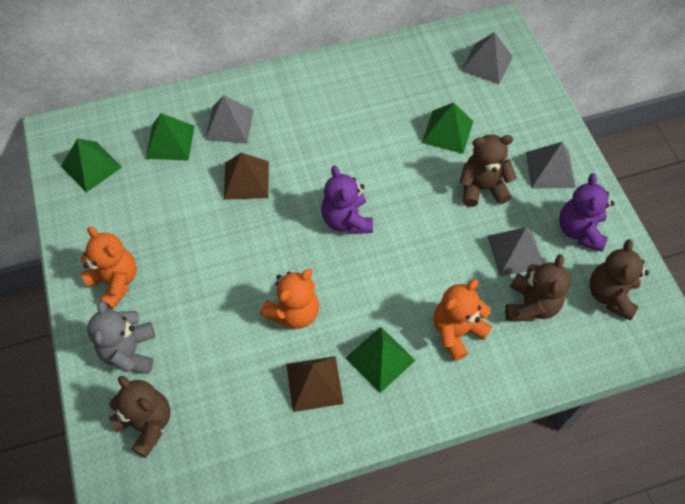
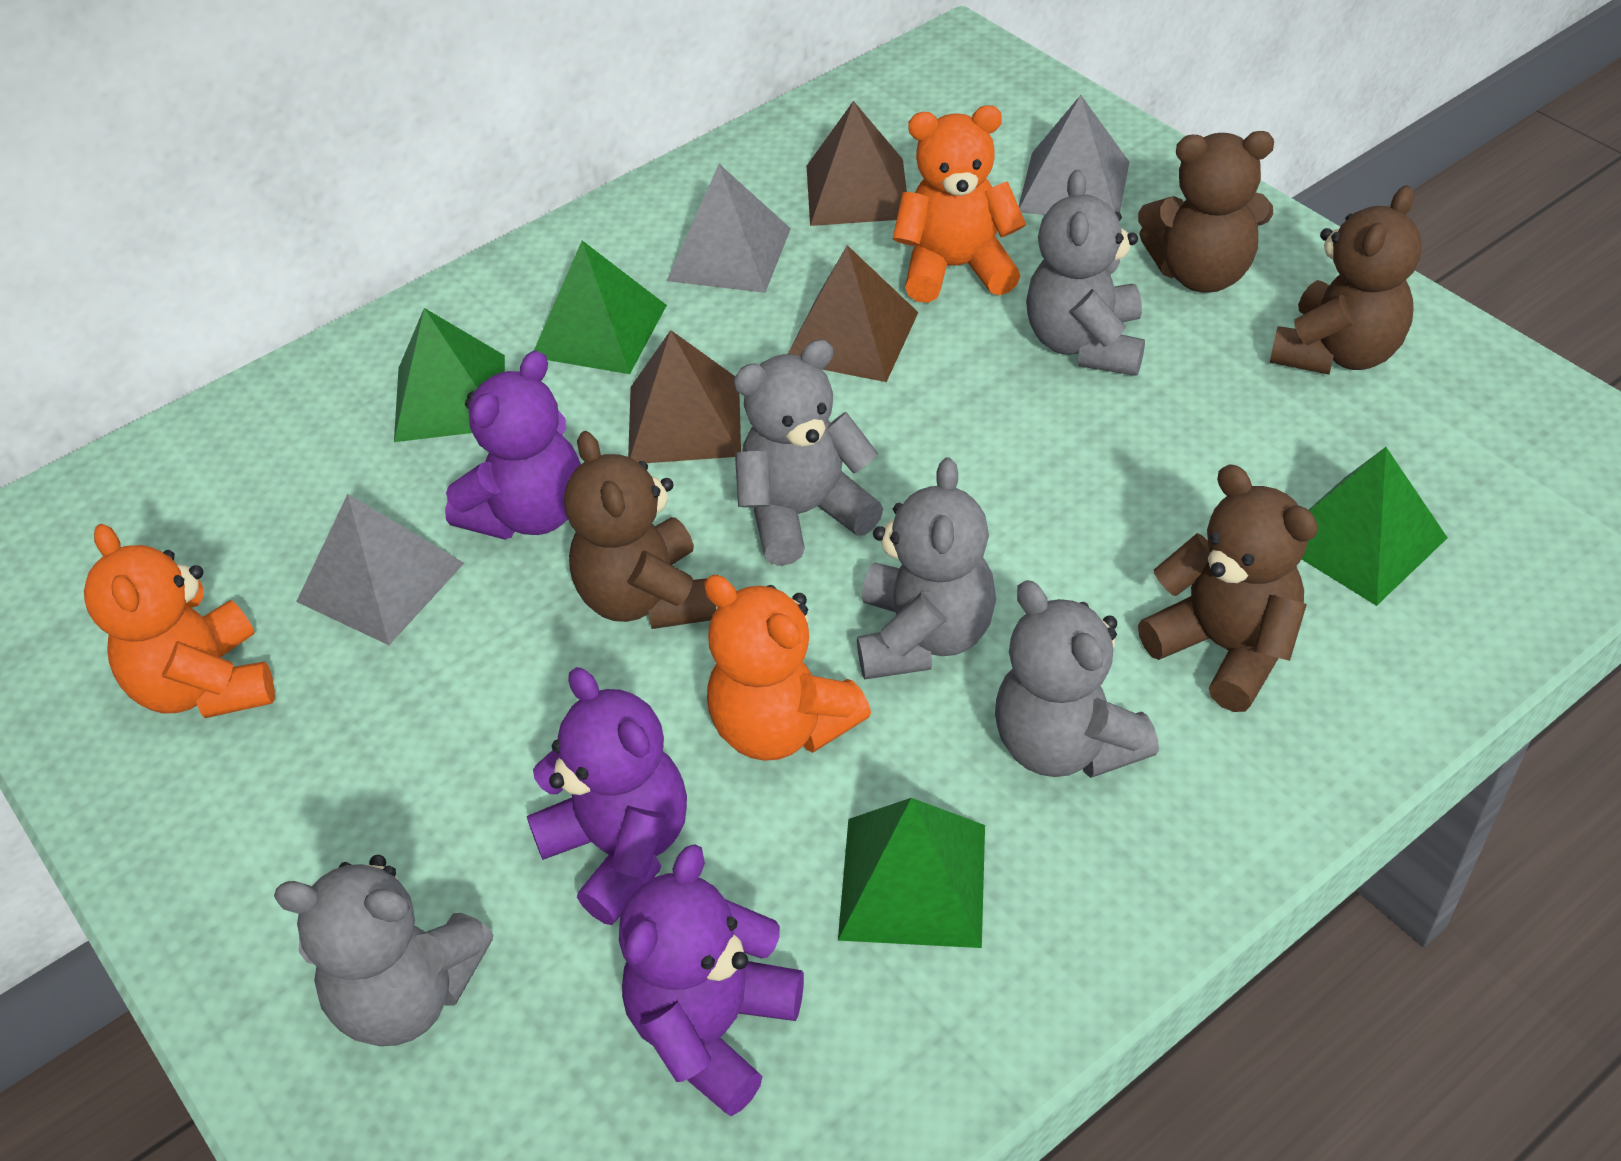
brown pyramid: 2 -> 3
grey pyramid: 4 -> 3
grey teddy bear: 1 -> 5
purple teddy bear: 2 -> 3

